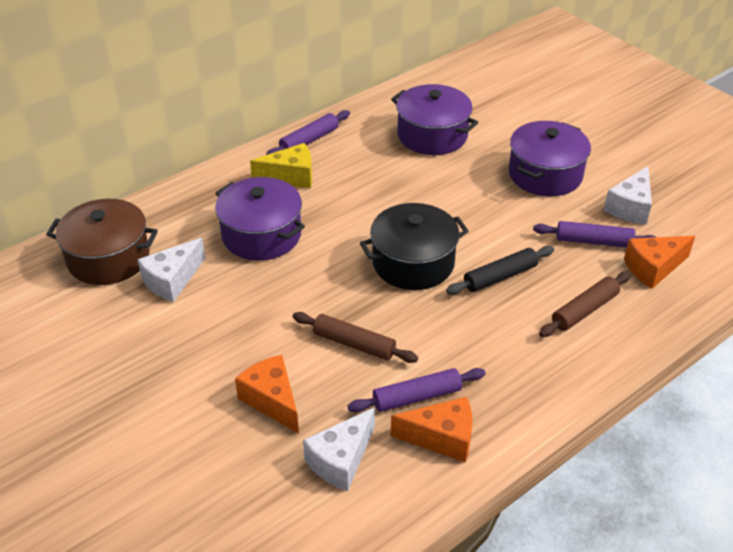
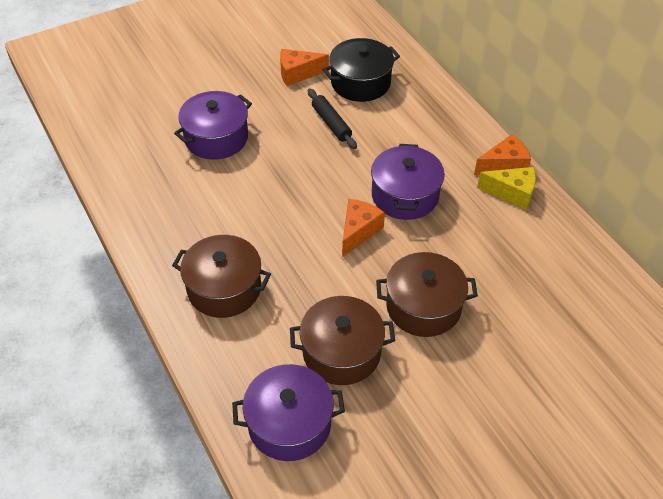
brown pot: 1 -> 3
brown rolling pin: 2 -> 0
purple rolling pin: 3 -> 0
white cheese: 3 -> 0

